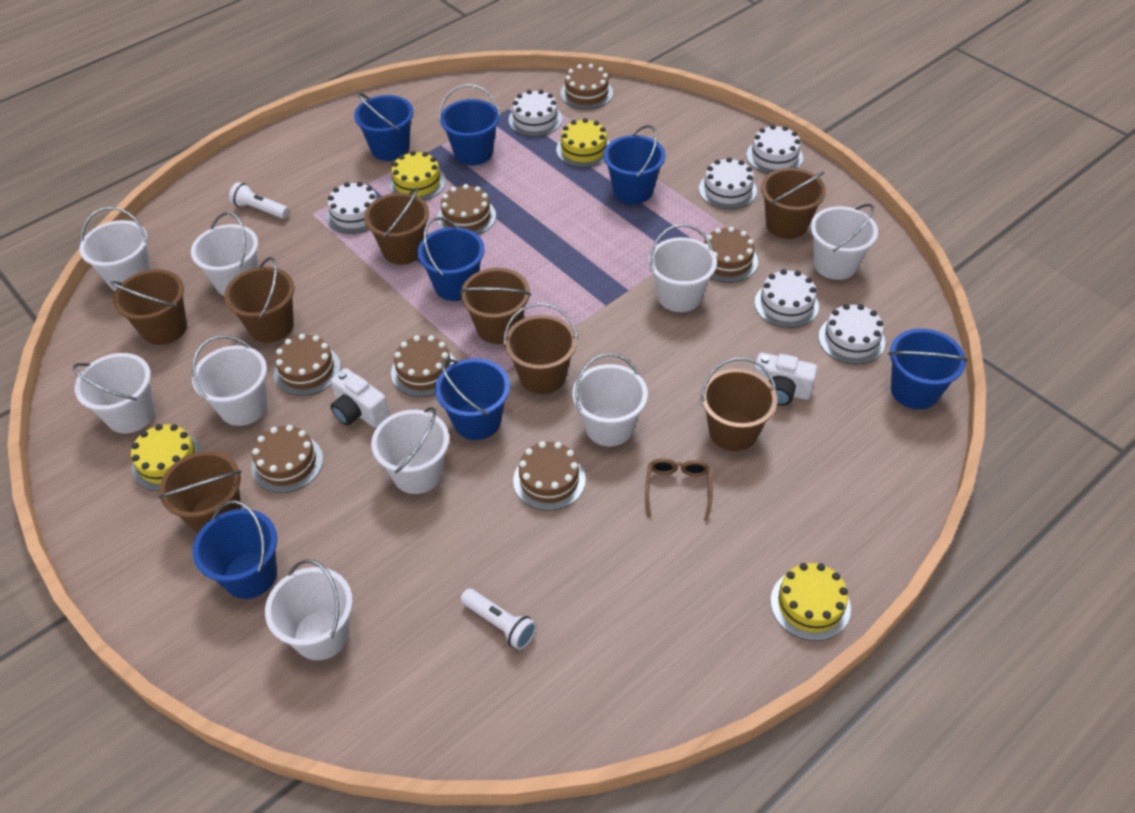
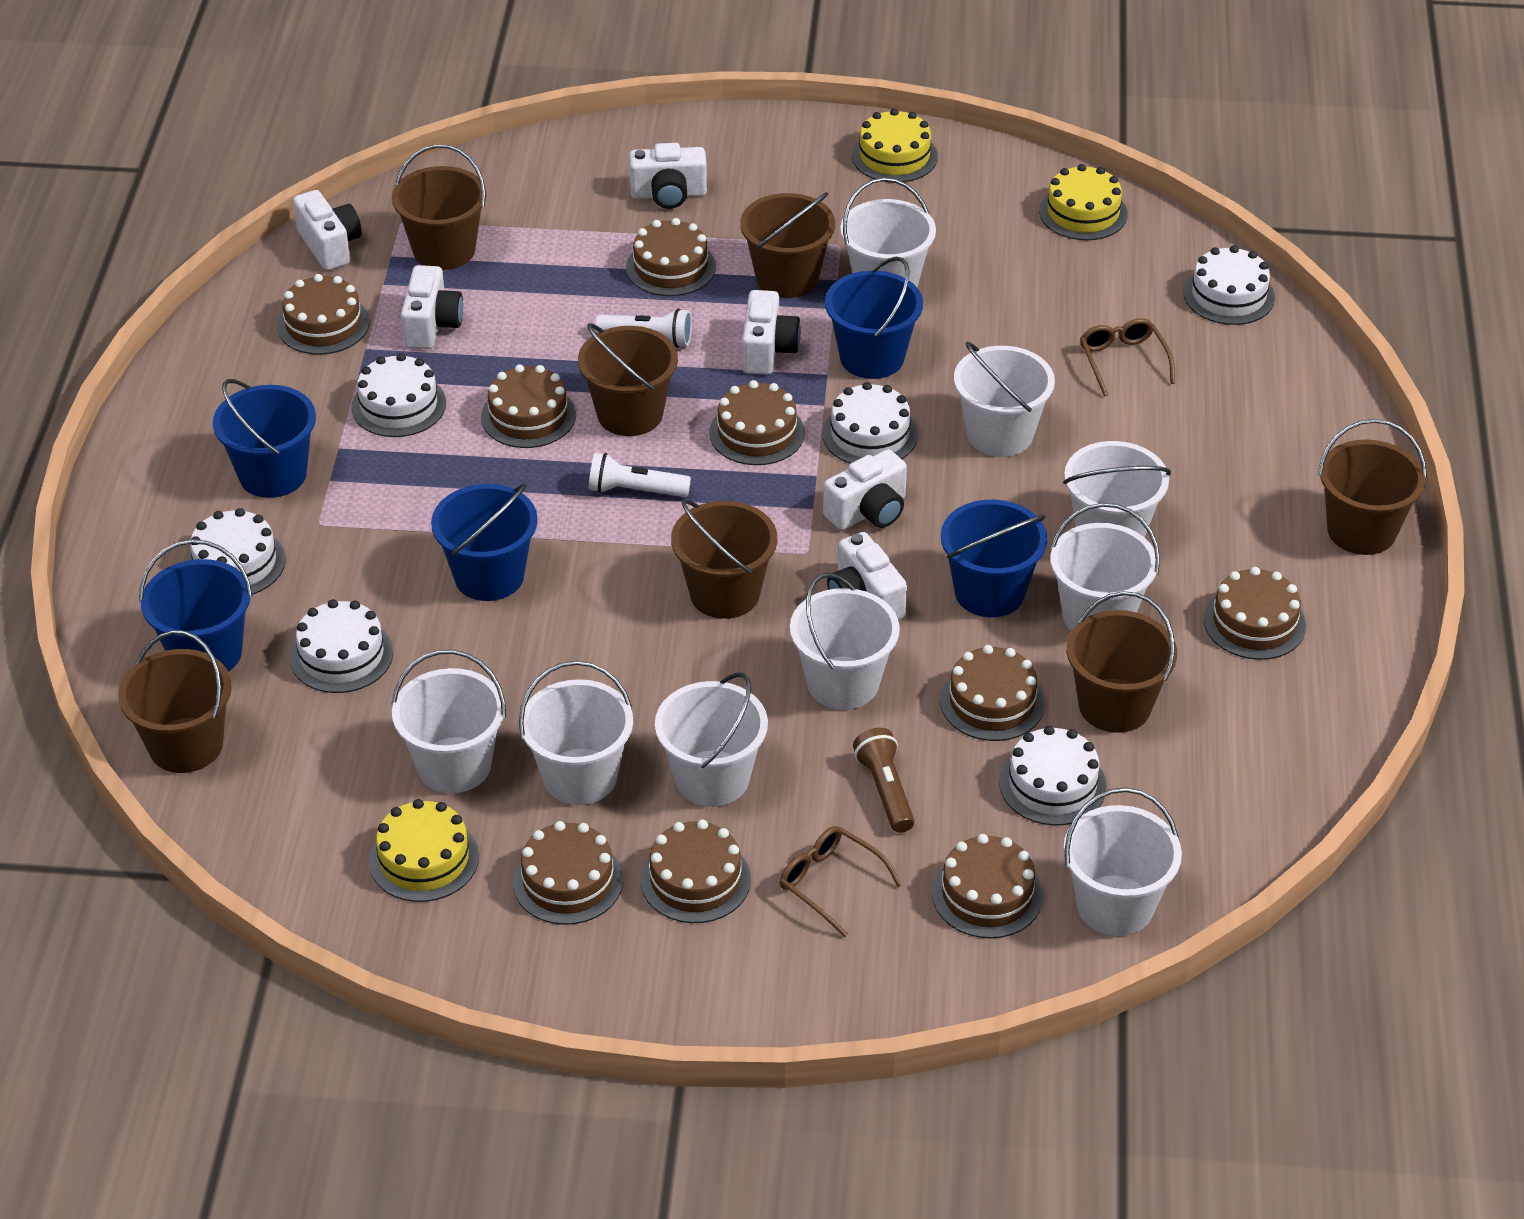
blue bucket: 7 -> 5
brown bucket: 8 -> 7
brown cake: 7 -> 9
brown flashlight: 0 -> 1
brown glasses: 1 -> 2
white camera: 2 -> 6
yellow cake: 4 -> 3

